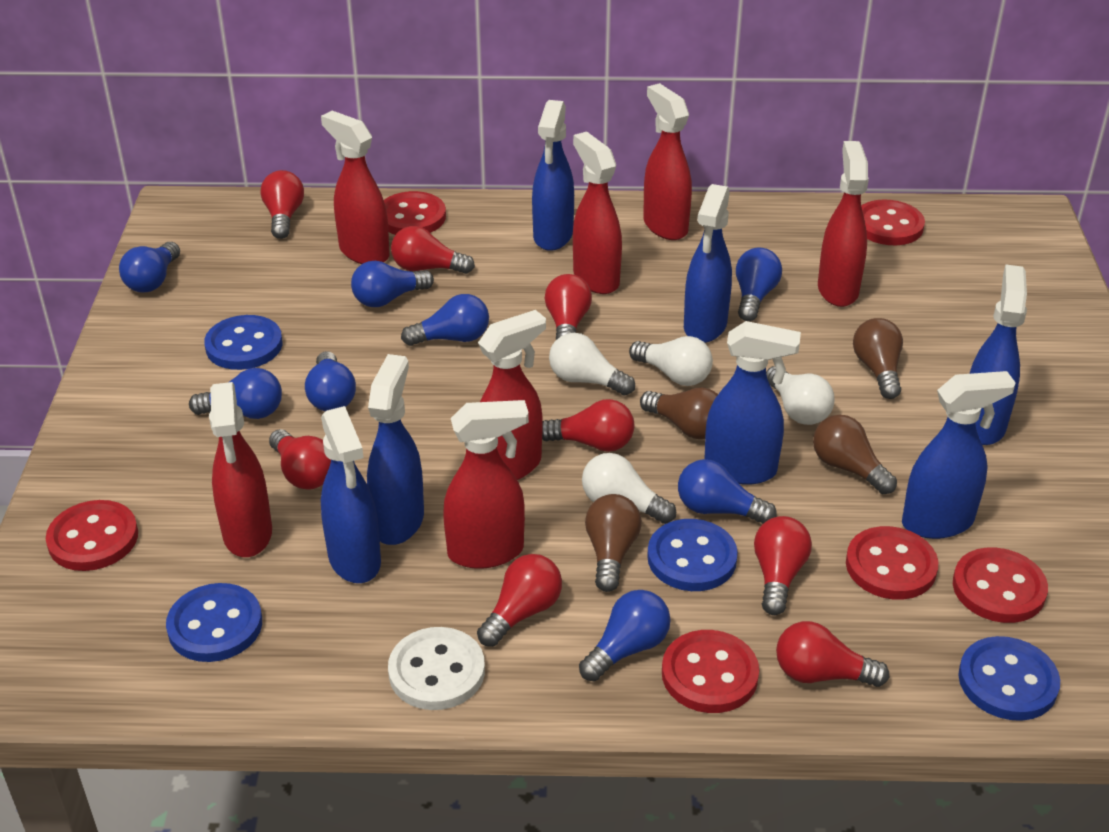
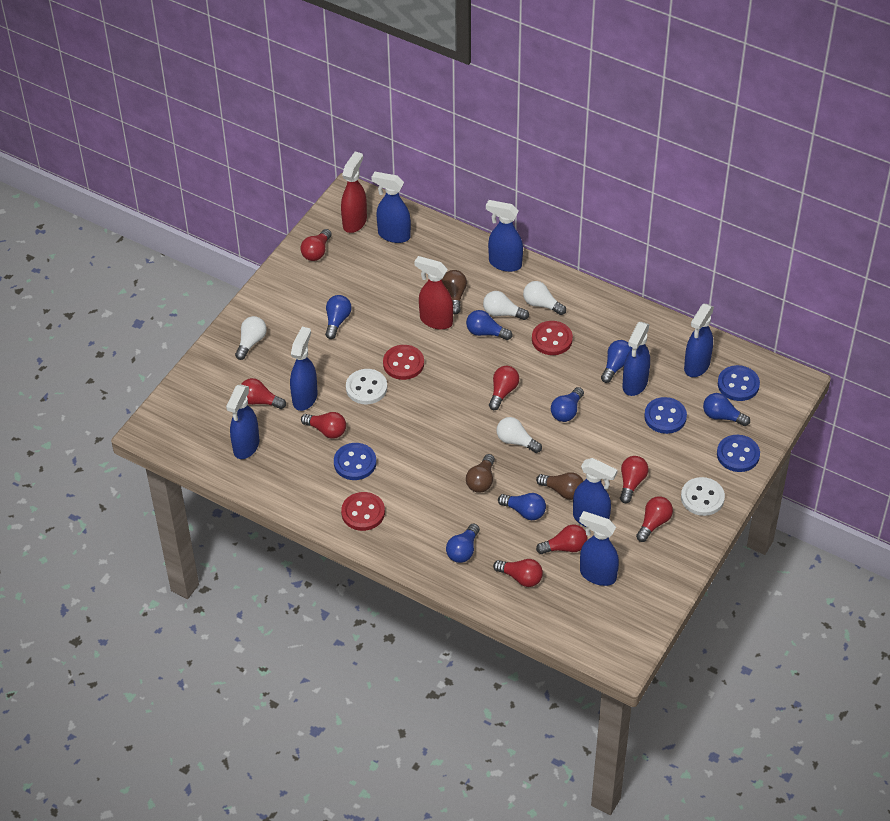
blue light bulb: 8 -> 7
blue spray bottle: 7 -> 8
brown light bulb: 4 -> 3
red button: 6 -> 3
red spray bottle: 7 -> 2
white button: 1 -> 2

